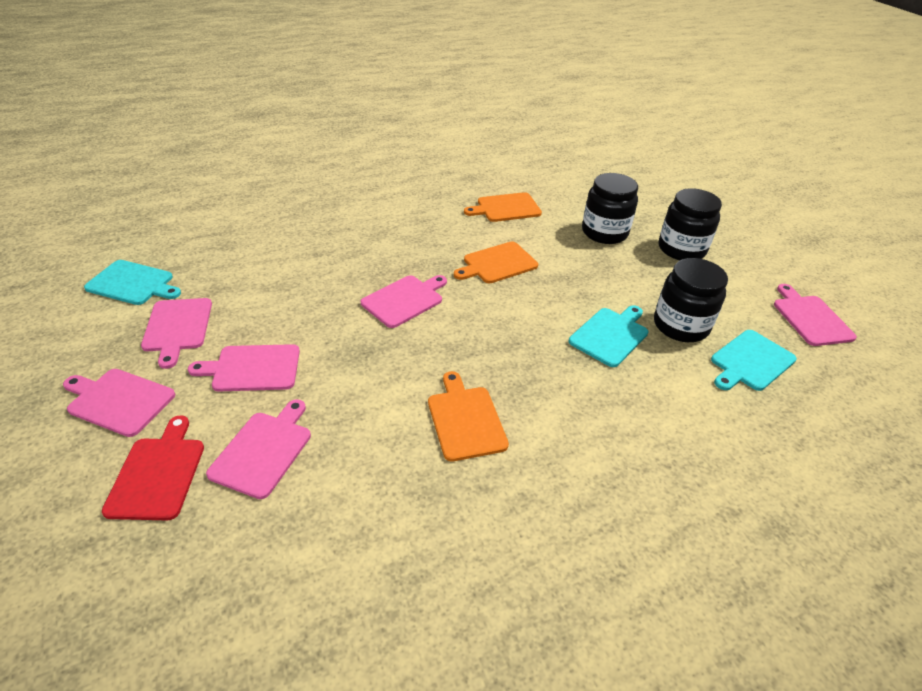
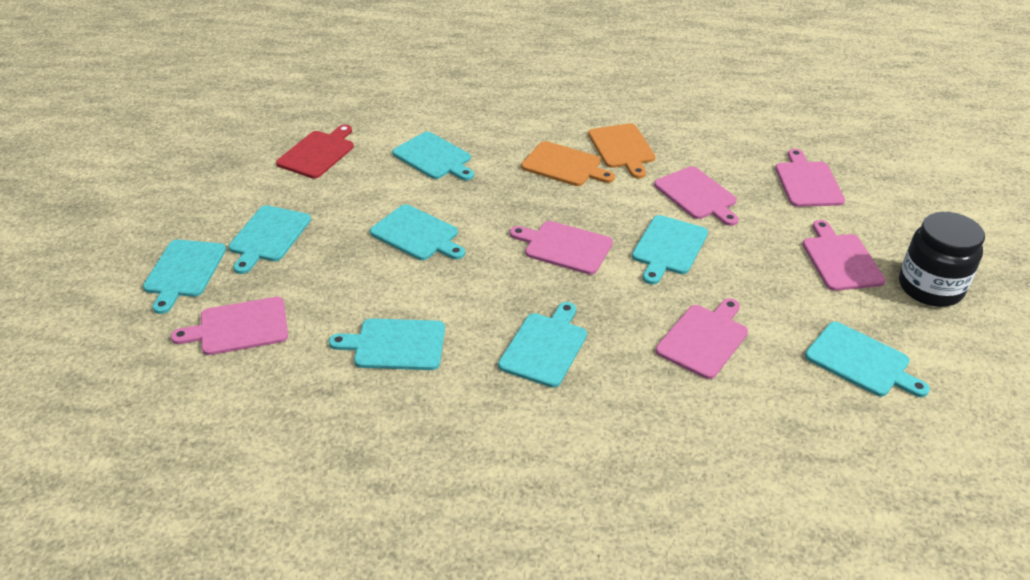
black jar: 3 -> 1
orange cutting board: 3 -> 2
turquoise cutting board: 3 -> 8

